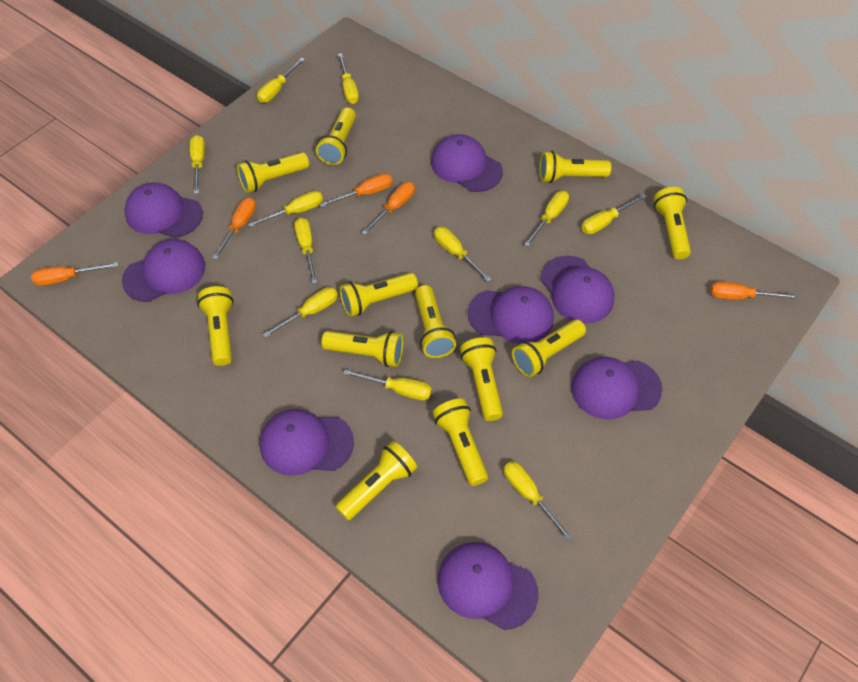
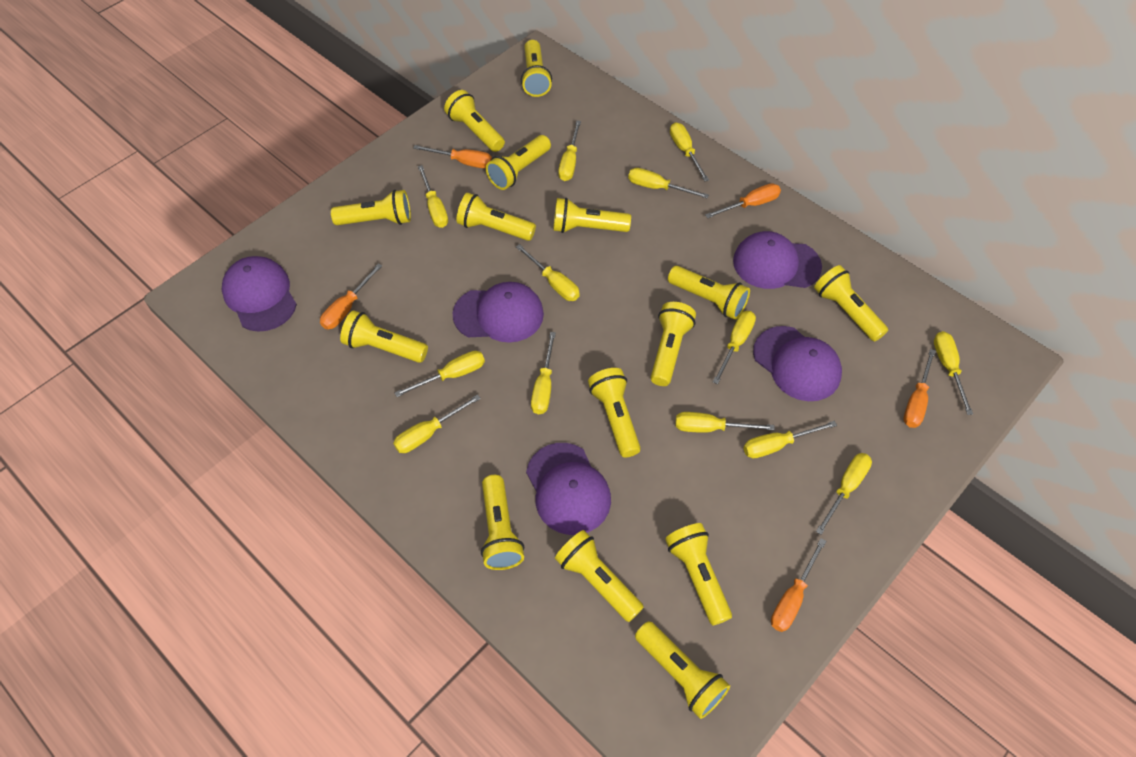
purple cap: 8 -> 5
yellow flashlight: 12 -> 15
yellow screwdriver: 11 -> 13

